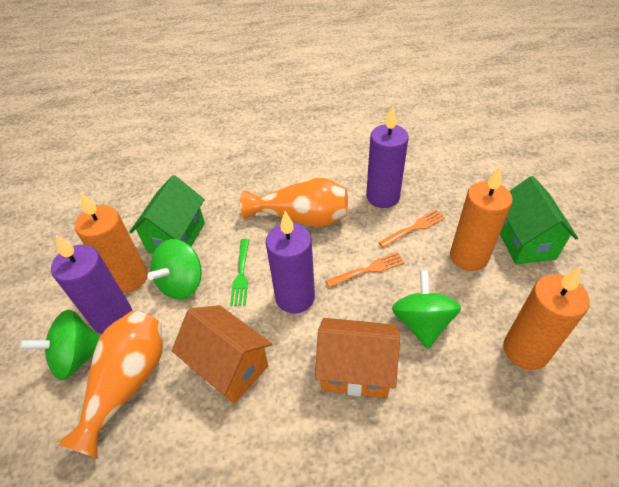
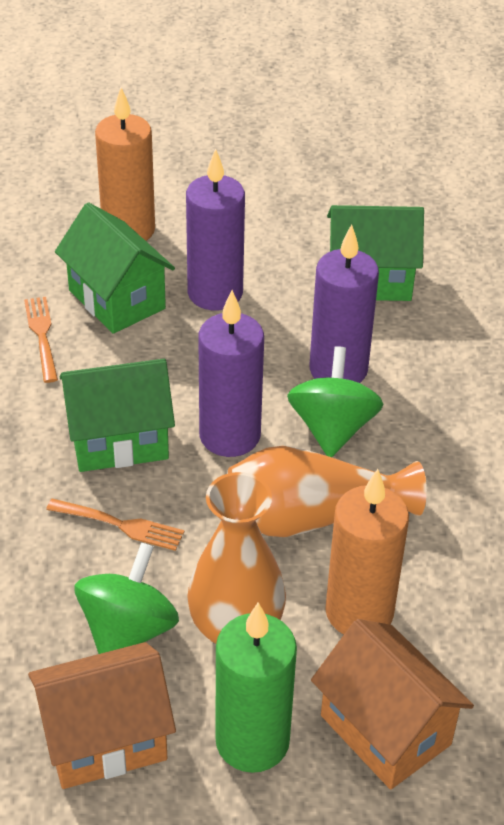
green candle: 0 -> 1
green fork: 1 -> 0
green house: 2 -> 3
green spinning top: 3 -> 2
orange candle: 3 -> 2

